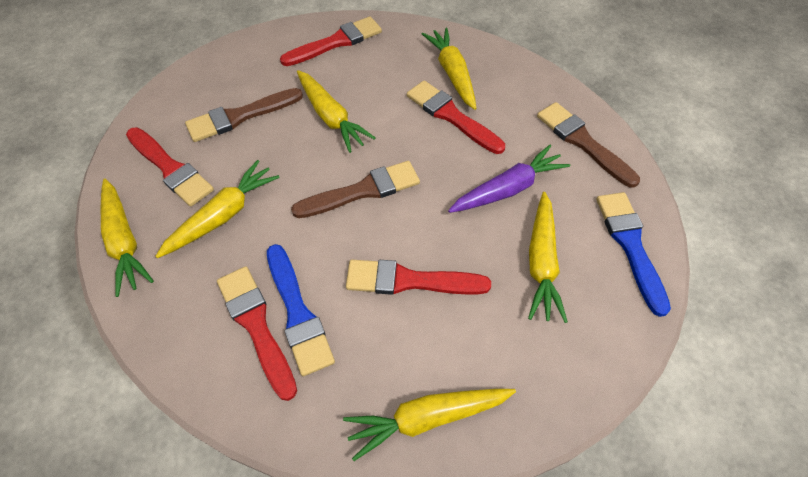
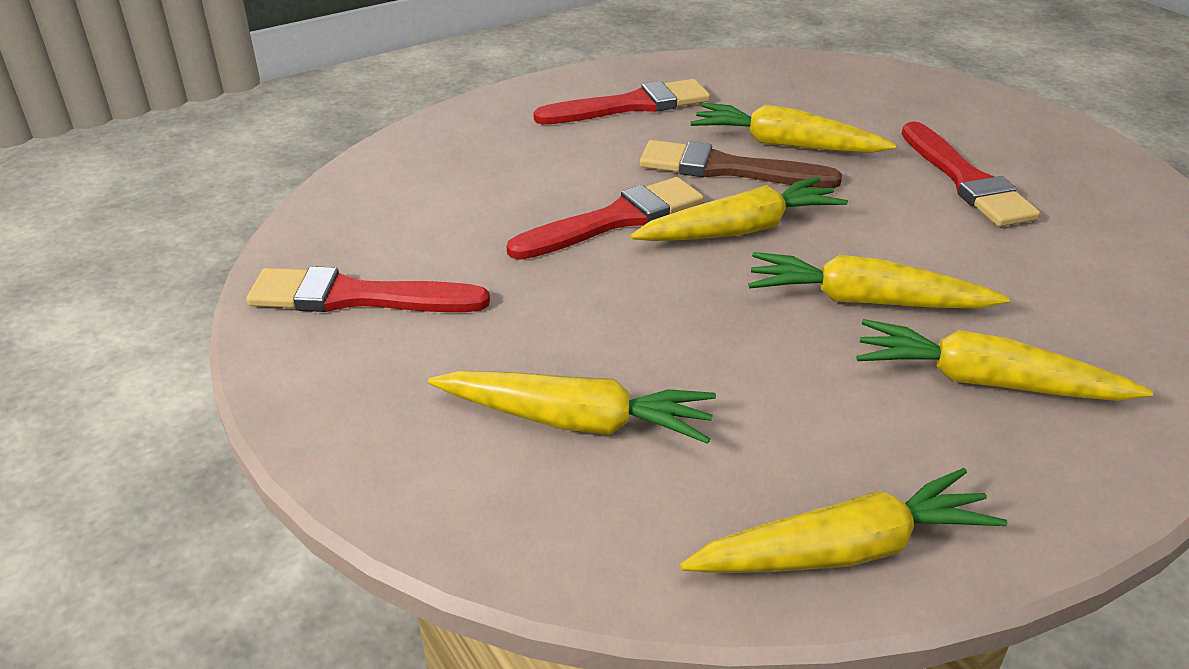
blue brush: 2 -> 0
brown brush: 3 -> 1
purple carrot: 1 -> 0
red brush: 5 -> 4

